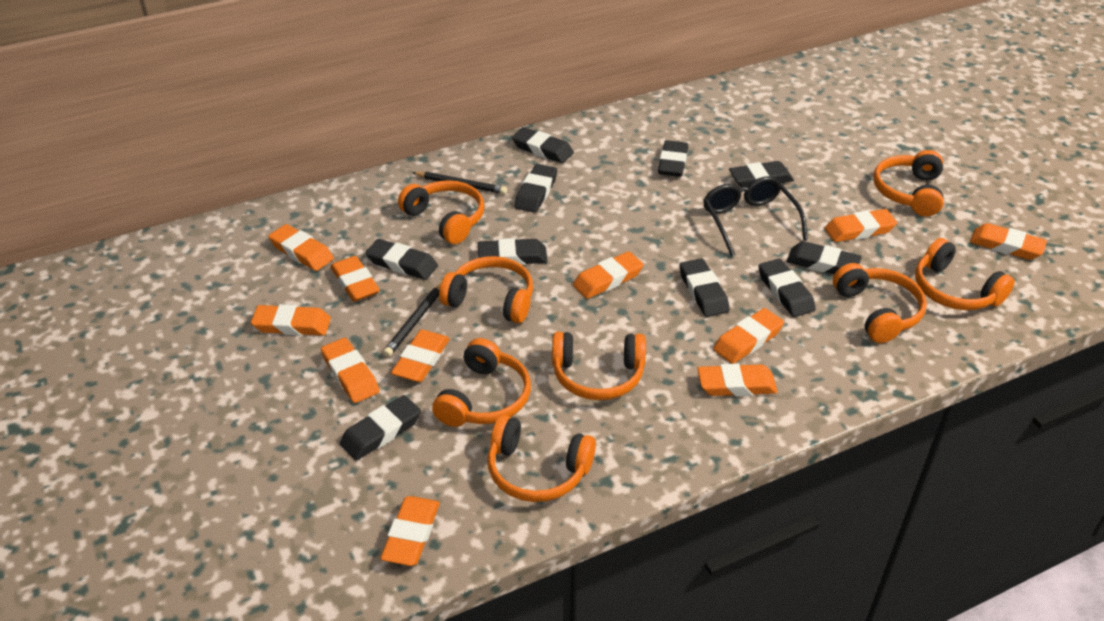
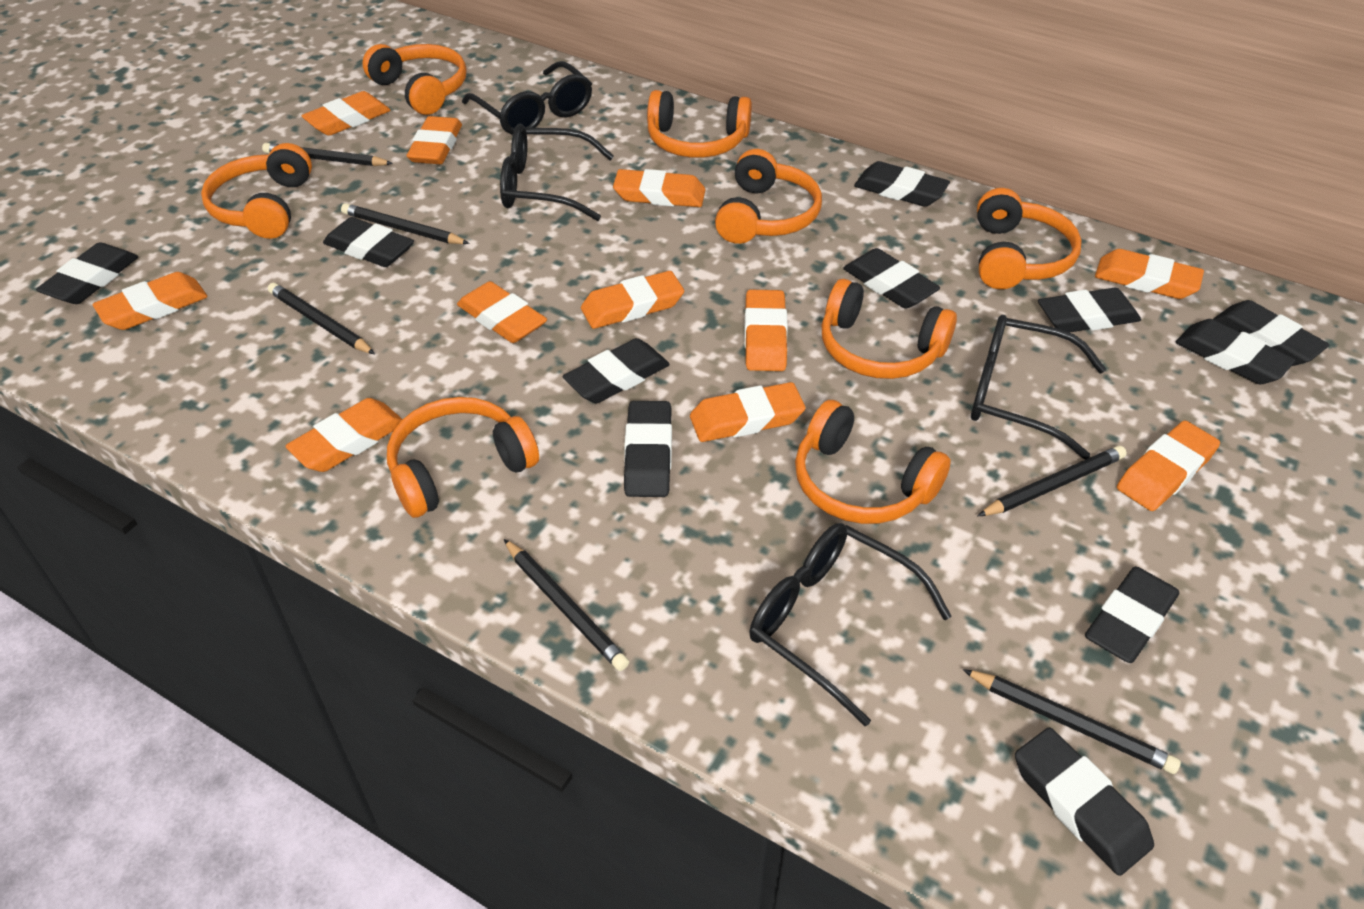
black eraser: 10 -> 11
black glasses: 1 -> 4
black pencil: 2 -> 6

